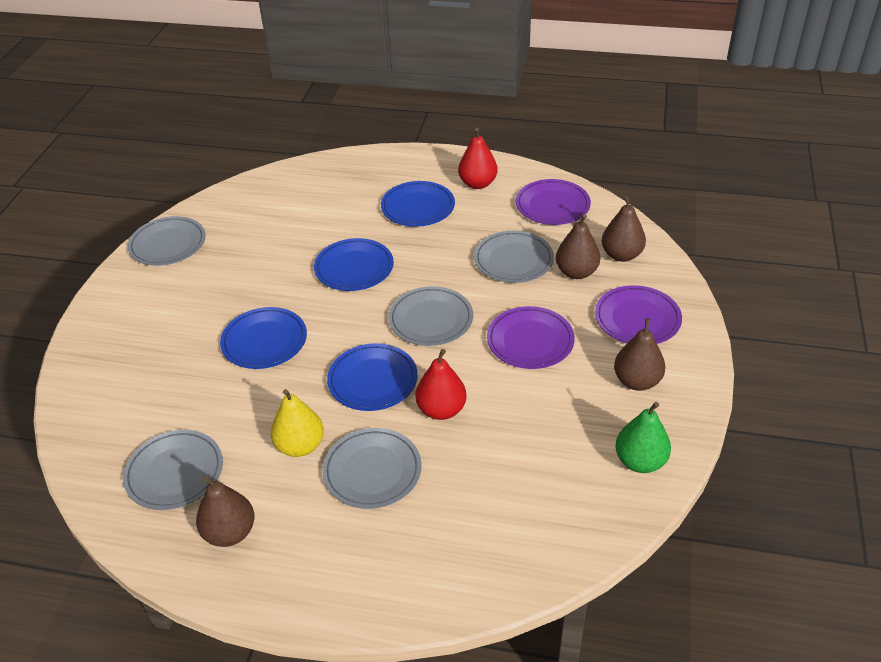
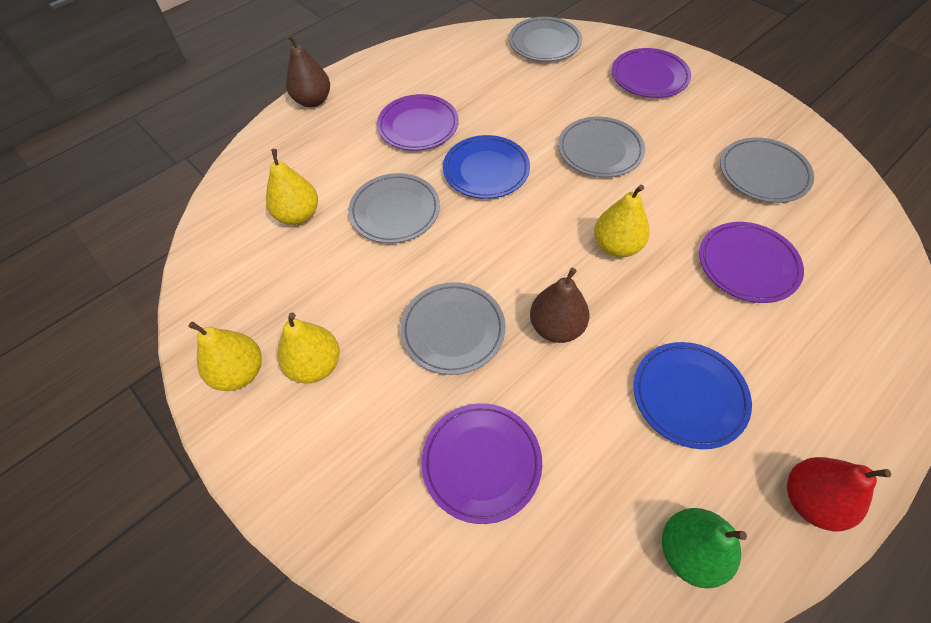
blue plate: 4 -> 2
brown pear: 4 -> 2
purple plate: 3 -> 4
red pear: 2 -> 1
yellow pear: 1 -> 4

